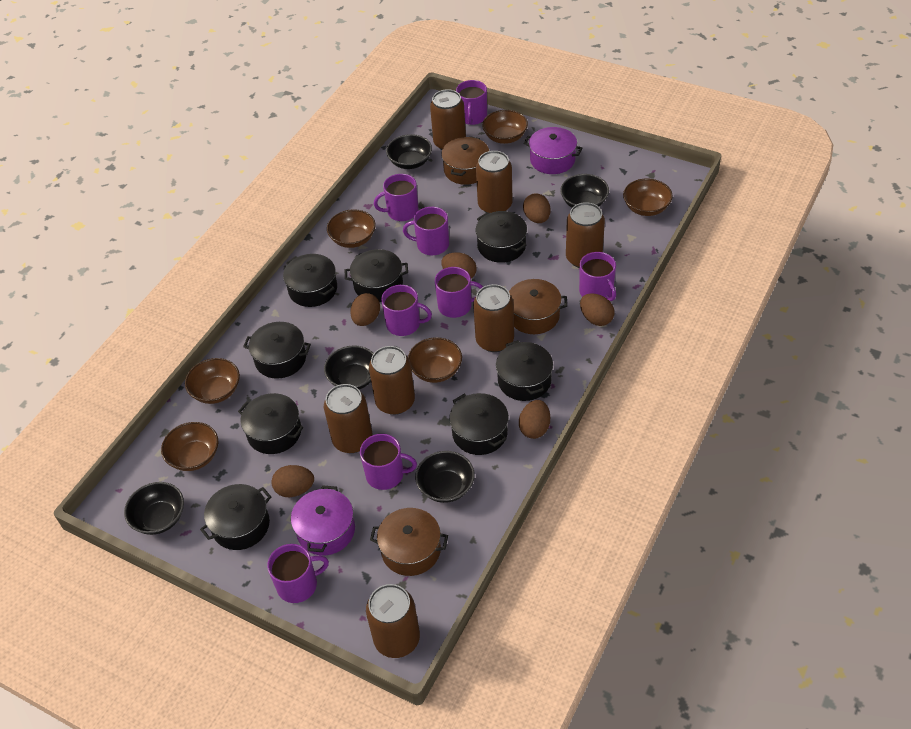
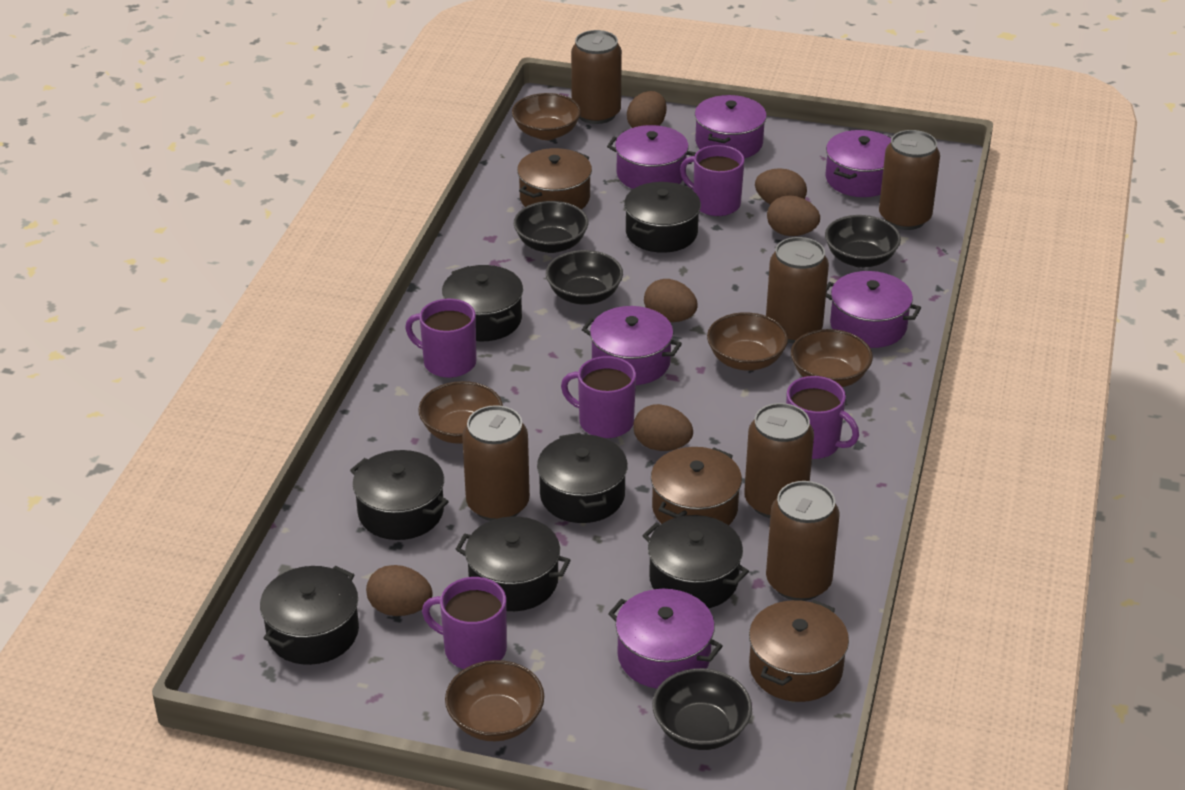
black bowl: 5 -> 4
black pot: 8 -> 7
brown bowl: 6 -> 5
brown can: 7 -> 6
purple mug: 8 -> 5
purple pot: 2 -> 6

